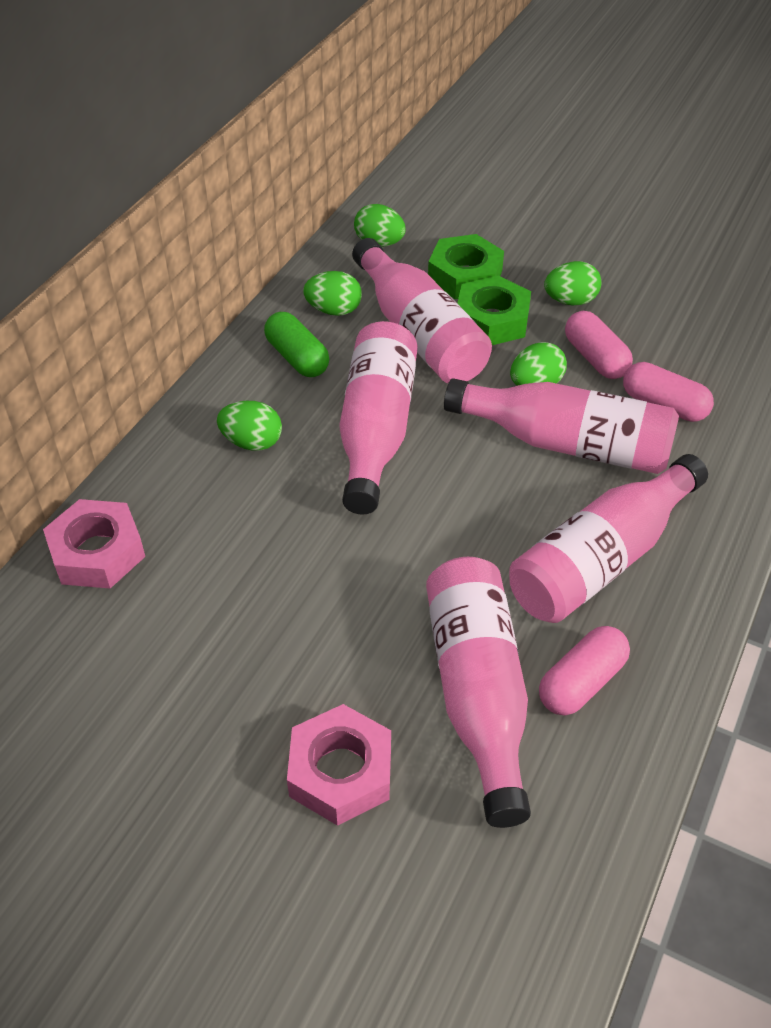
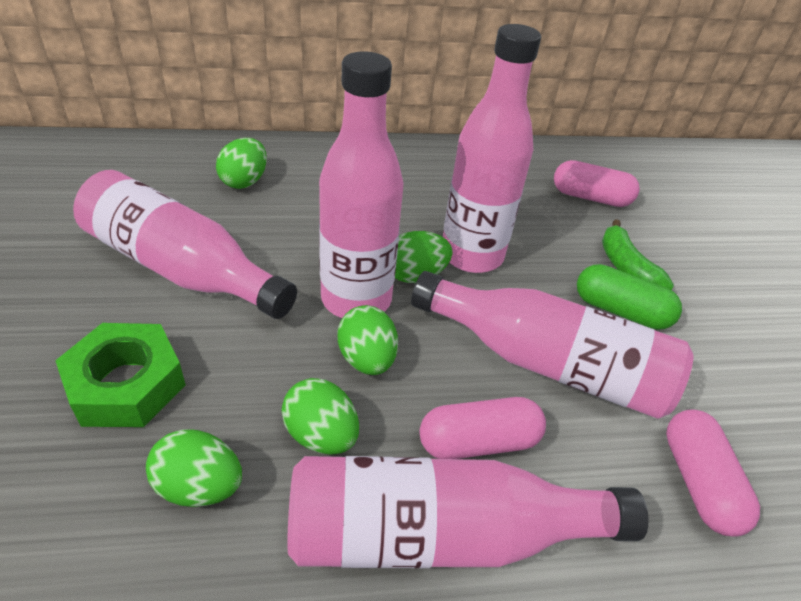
green banana: 0 -> 1
green nut: 2 -> 1
pink nut: 2 -> 0

